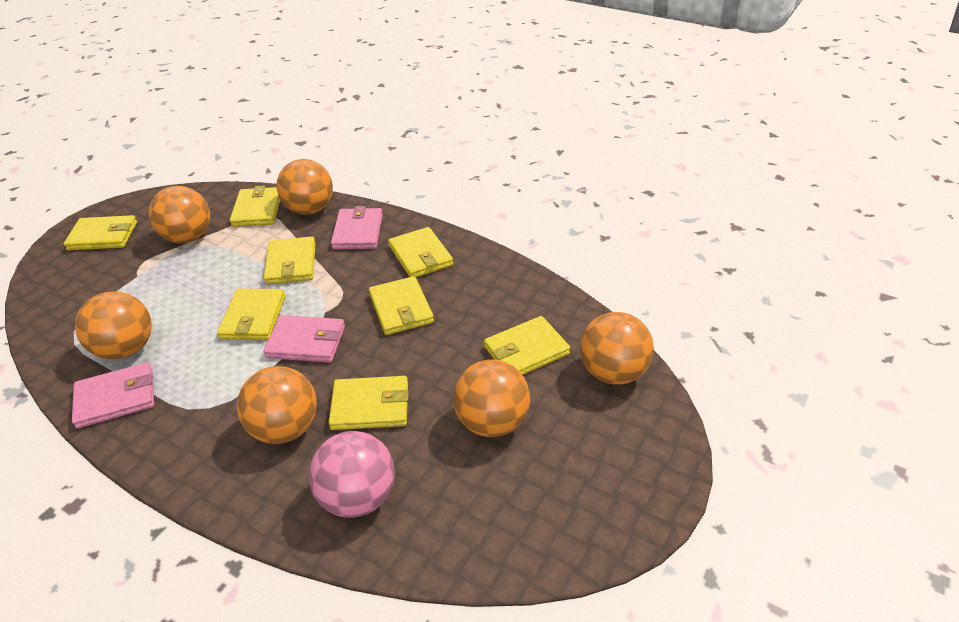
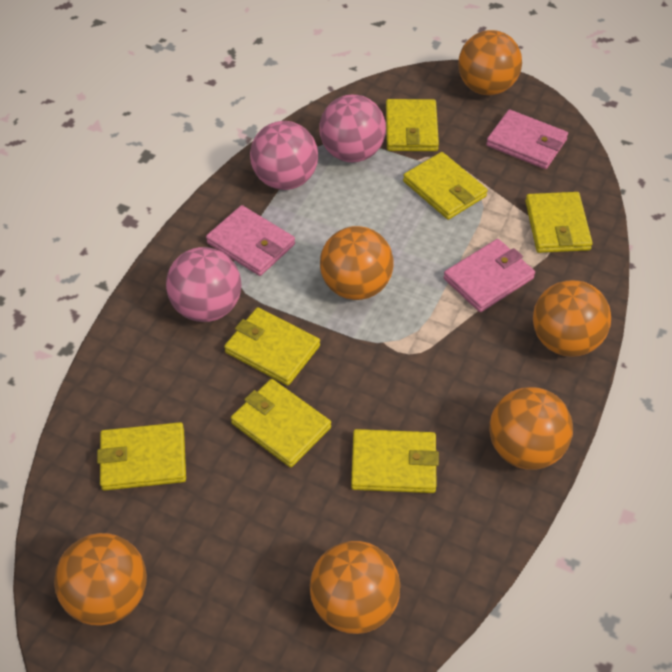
pink ball: 1 -> 3
yellow wallet: 8 -> 7

